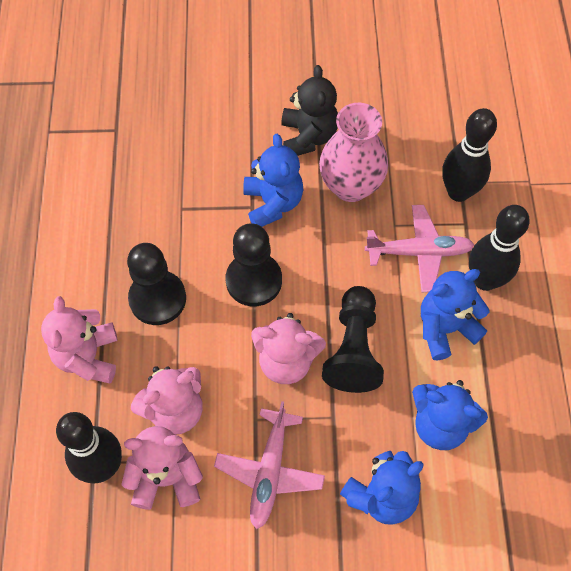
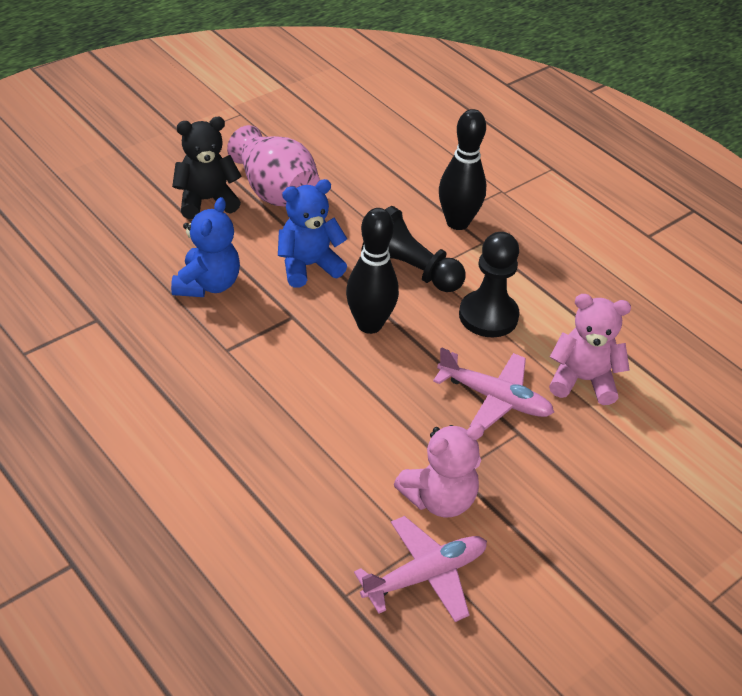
black bowling pin: 3 -> 2
black pawn: 3 -> 2
blue teddy bear: 4 -> 2
pink teddy bear: 4 -> 2

